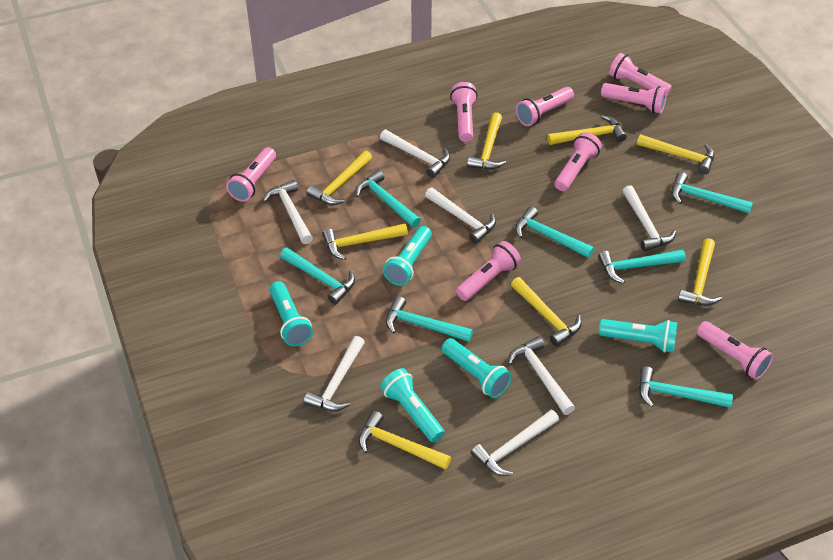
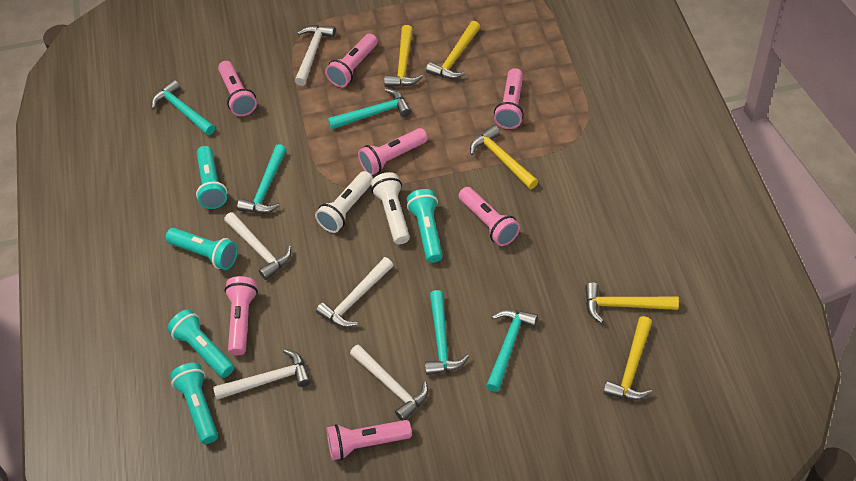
pink flashlight: 8 -> 7
turquoise hammer: 7 -> 5
white flashlight: 0 -> 2
white hammer: 7 -> 5
yellow hammer: 8 -> 5

